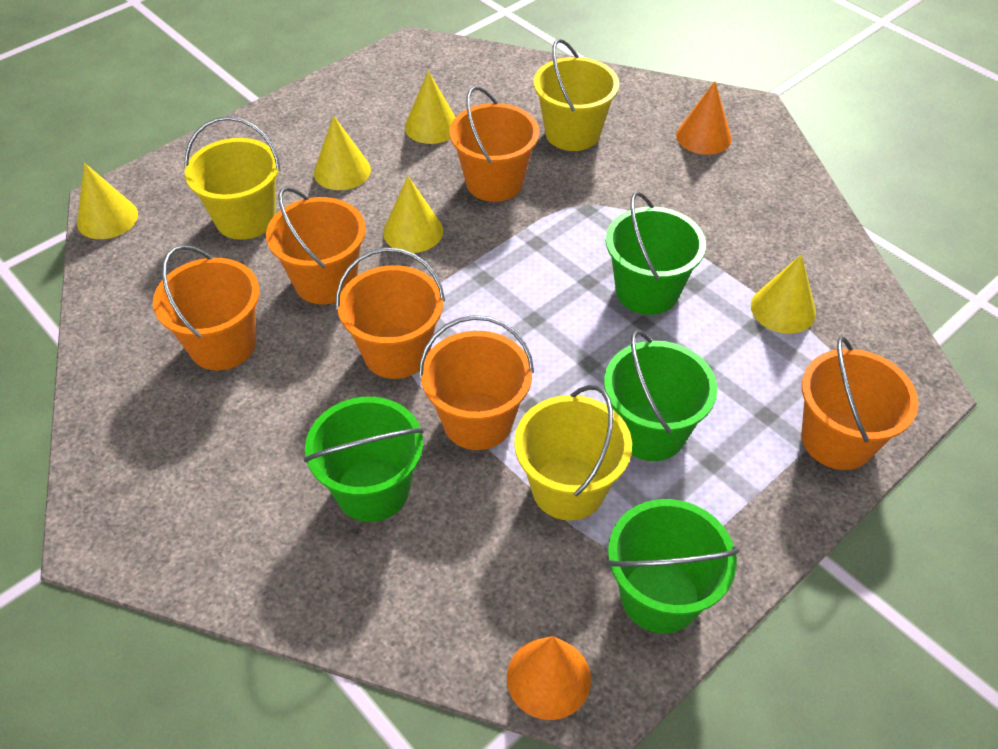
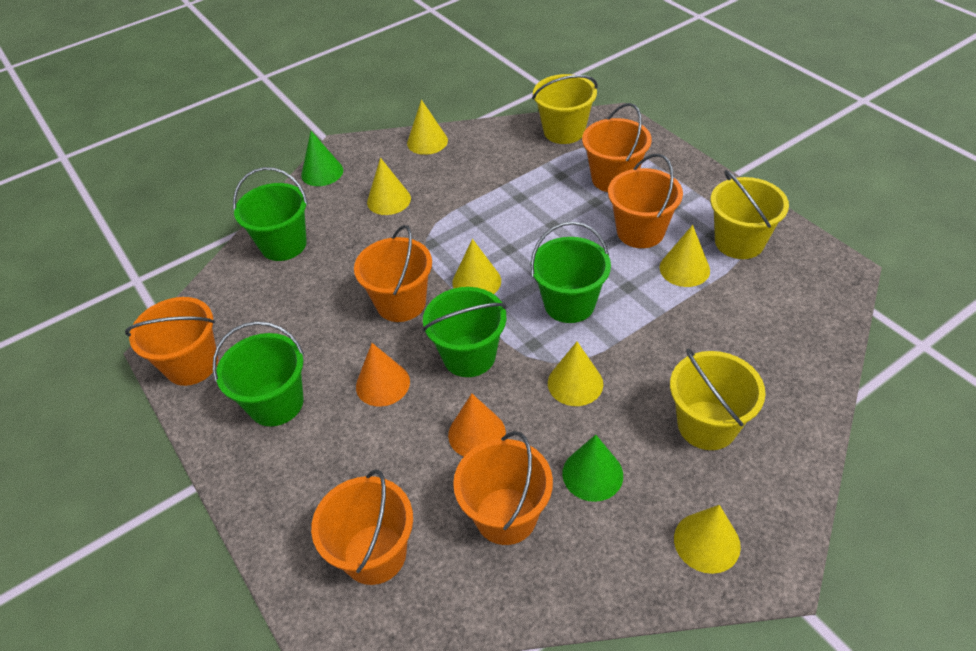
green cone: 0 -> 2
yellow cone: 5 -> 6

